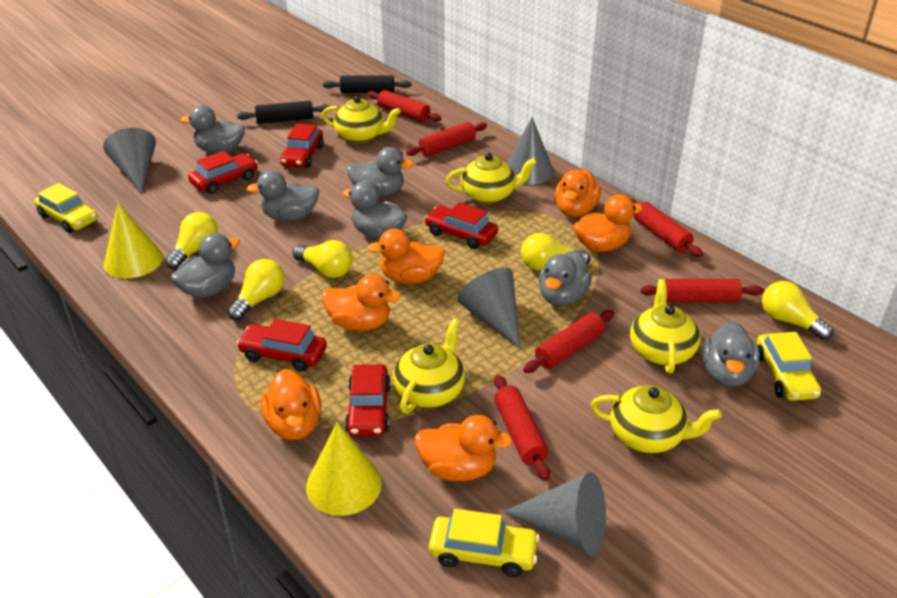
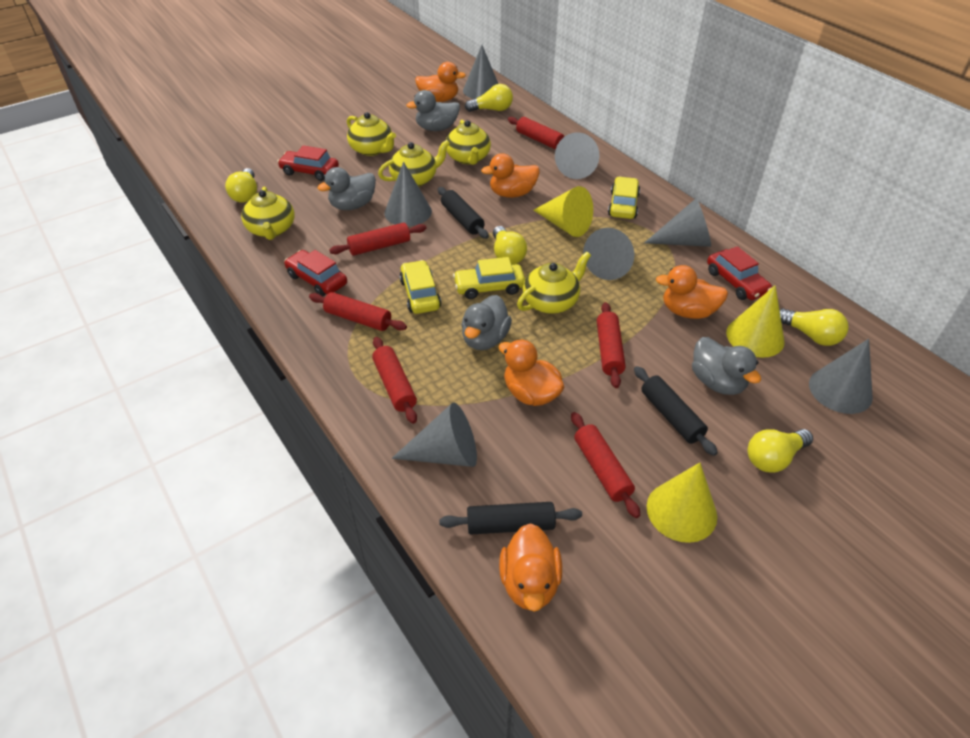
black rolling pin: 2 -> 3
grey cone: 4 -> 7
grey duck: 7 -> 4
orange duck: 6 -> 5
red car: 5 -> 3
yellow cone: 2 -> 3

